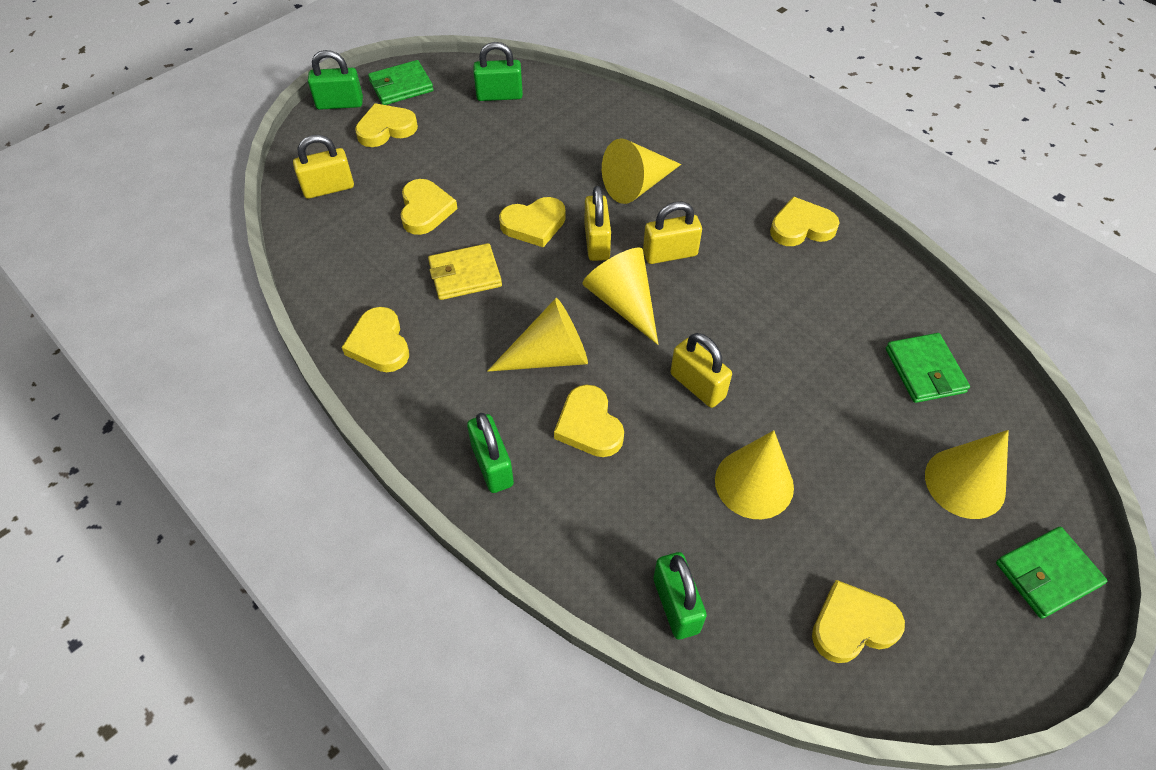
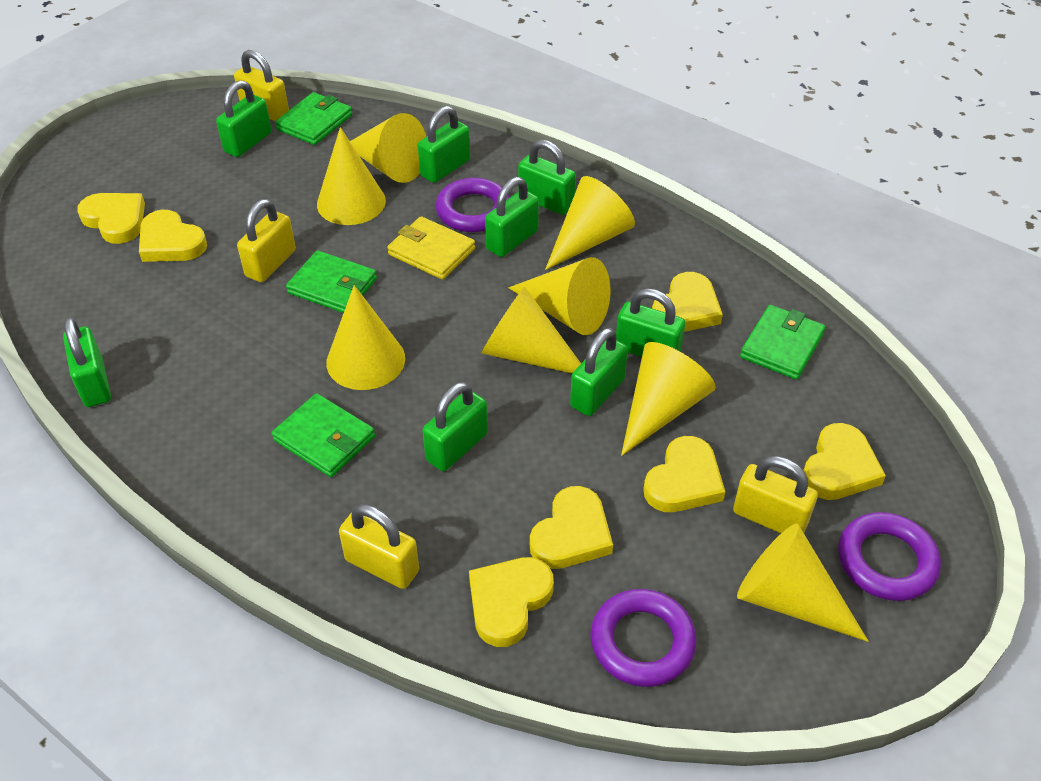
green padlock: 4 -> 8
green wallet: 3 -> 4
purple ring: 0 -> 3
yellow cone: 5 -> 8

